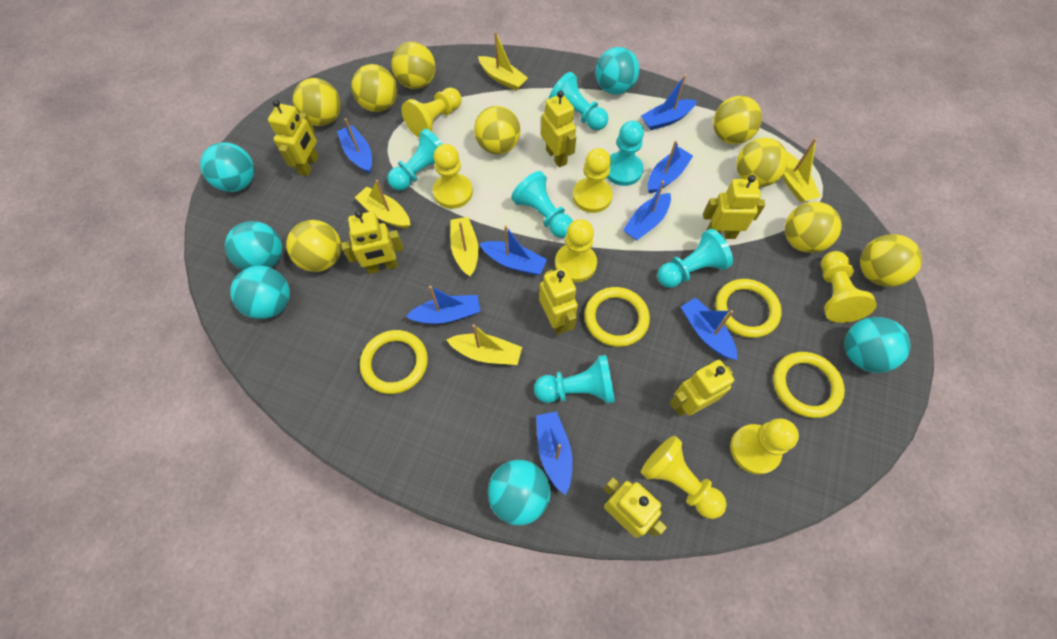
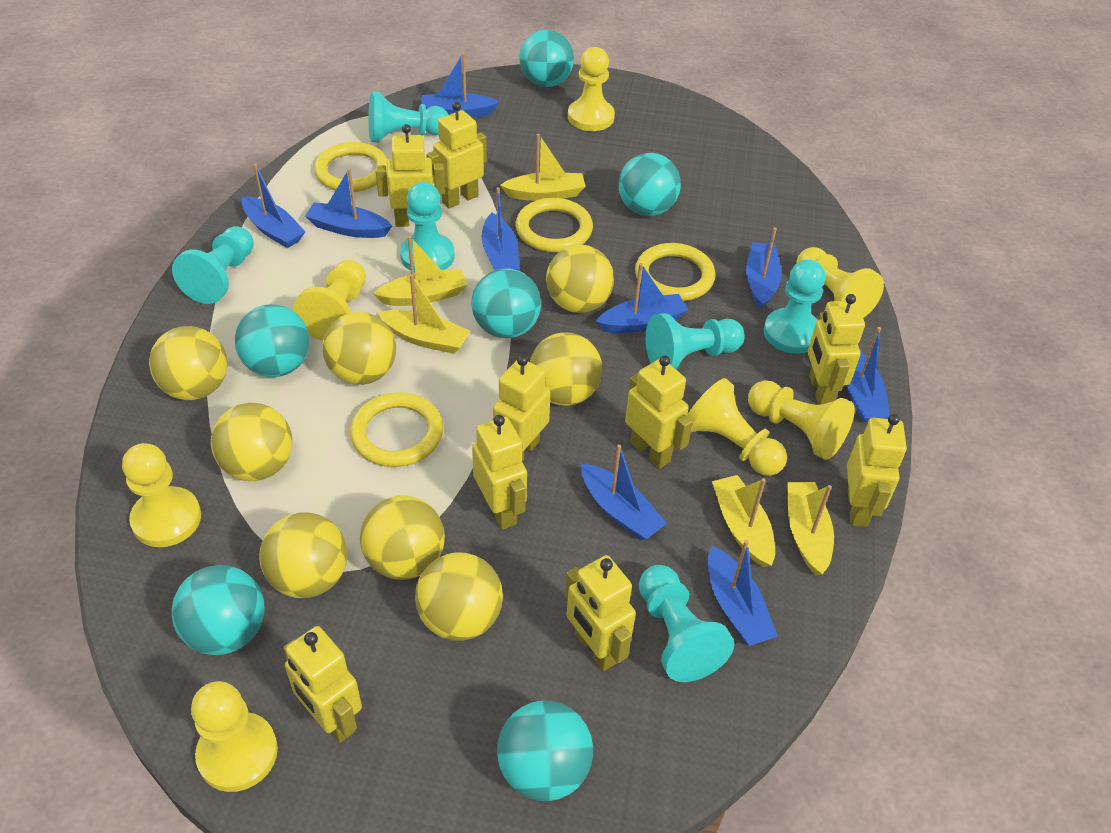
blue boat: 8 -> 9
yellow ball: 9 -> 8
yellow robot: 7 -> 9

